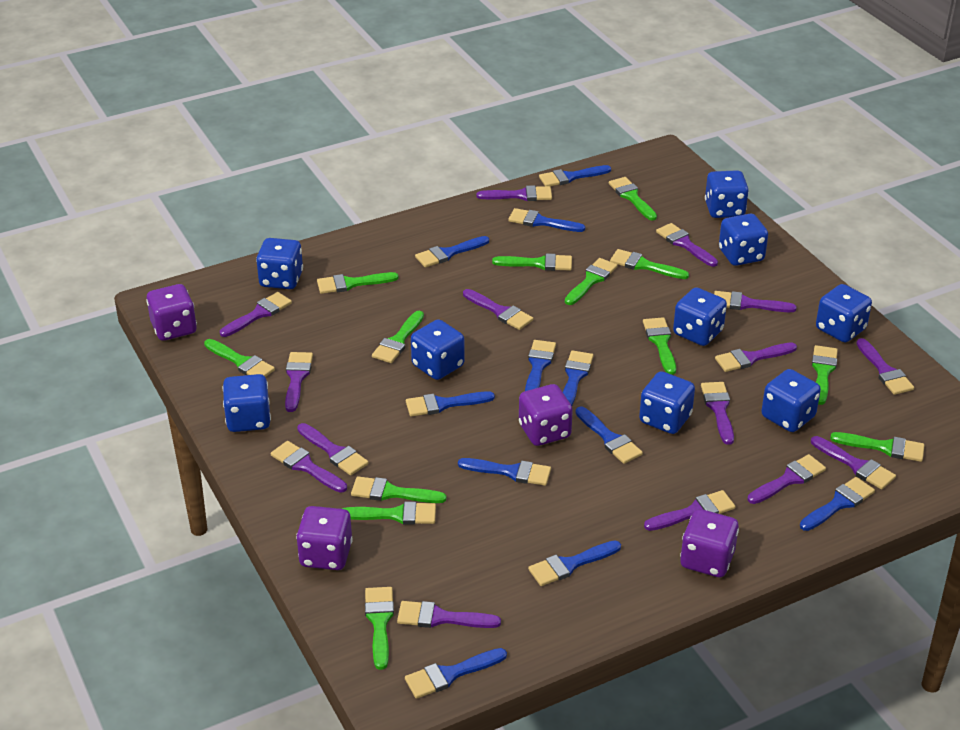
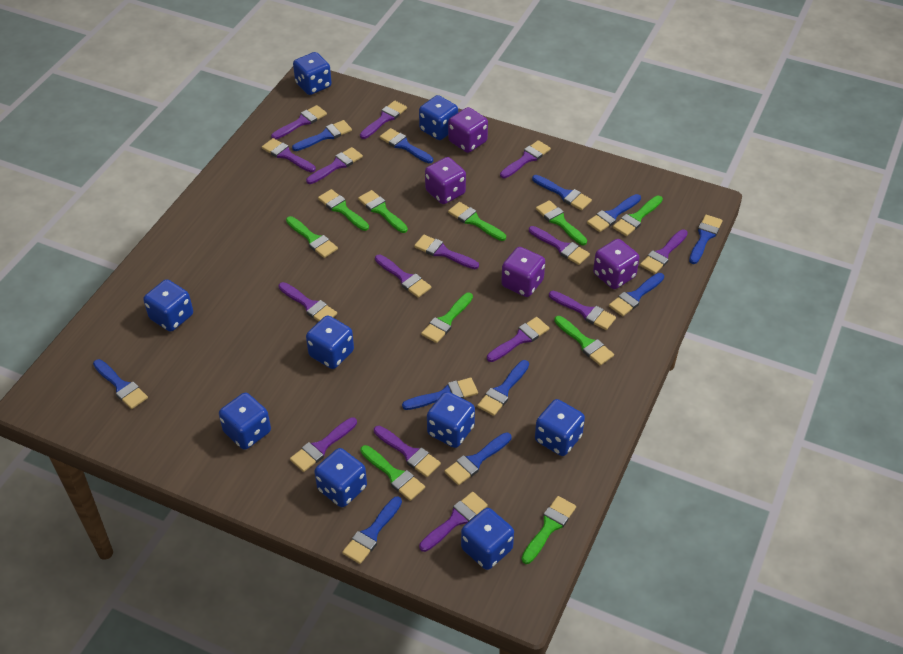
green brush: 13 -> 10

